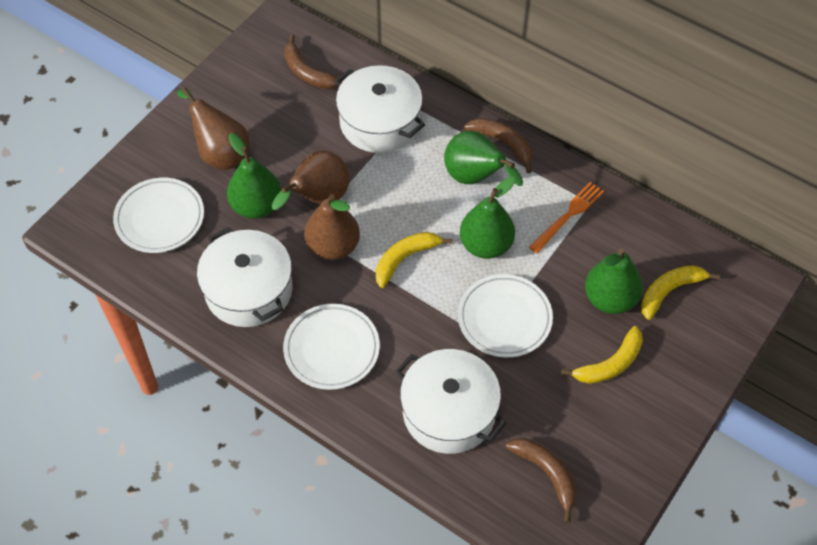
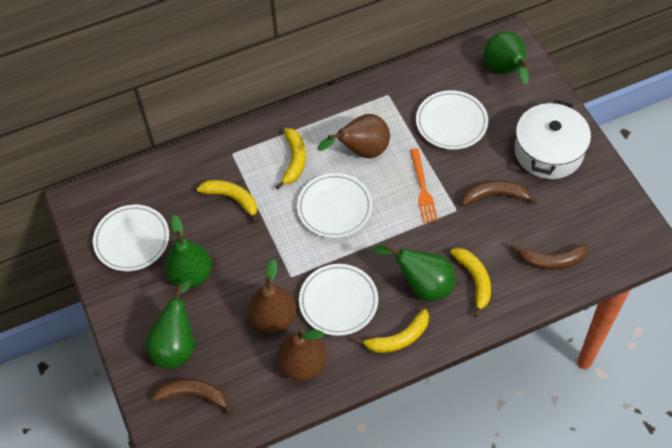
white plate: 3 -> 4
white pot: 3 -> 1
yellow banana: 3 -> 4

